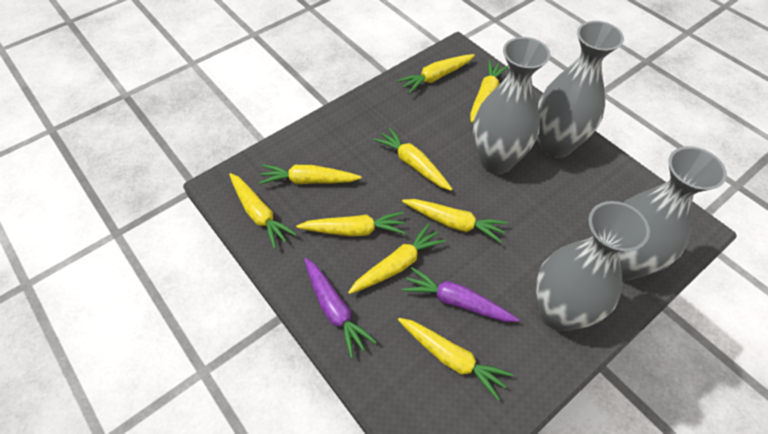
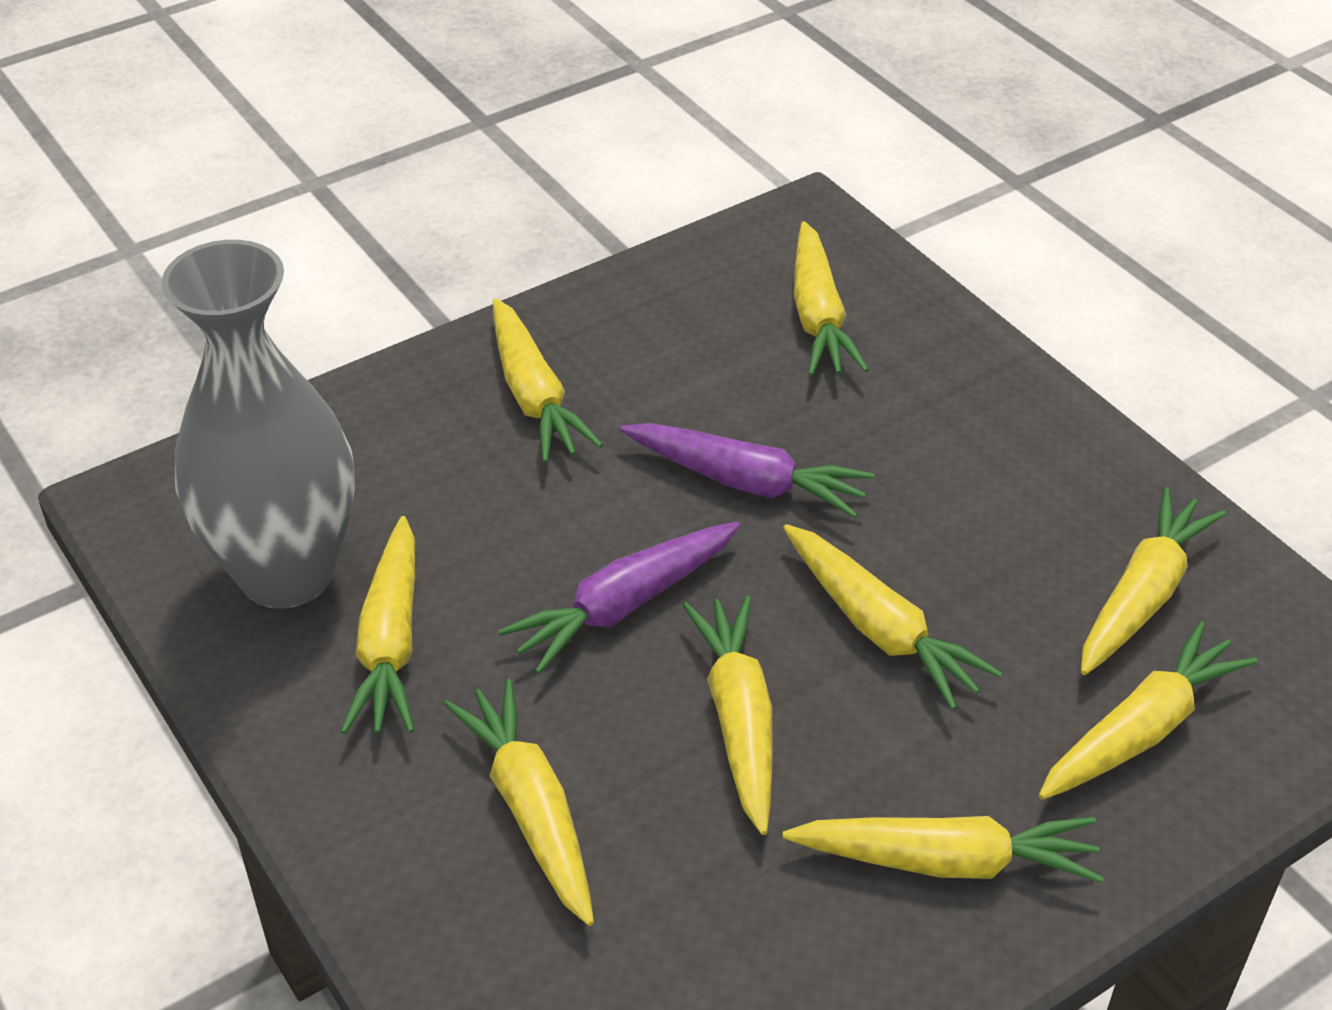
grey vase: 4 -> 1

